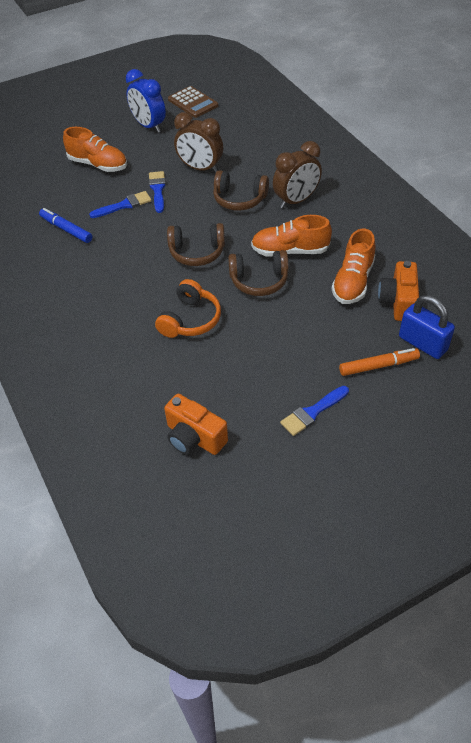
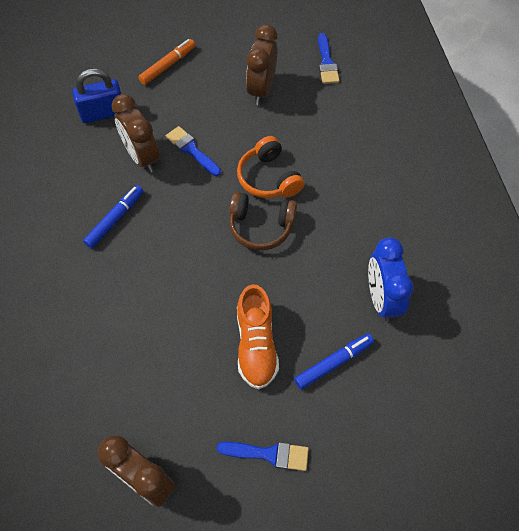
blue marker: 1 -> 2
brown calculator: 1 -> 0
brown clock: 2 -> 3
brown headphones: 3 -> 1
orange camera: 2 -> 0
orange shoe: 3 -> 1

